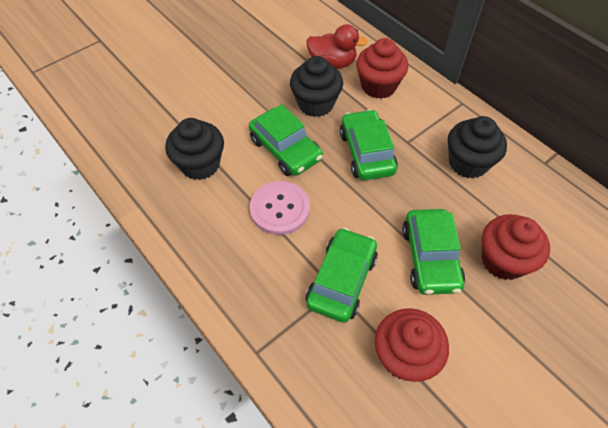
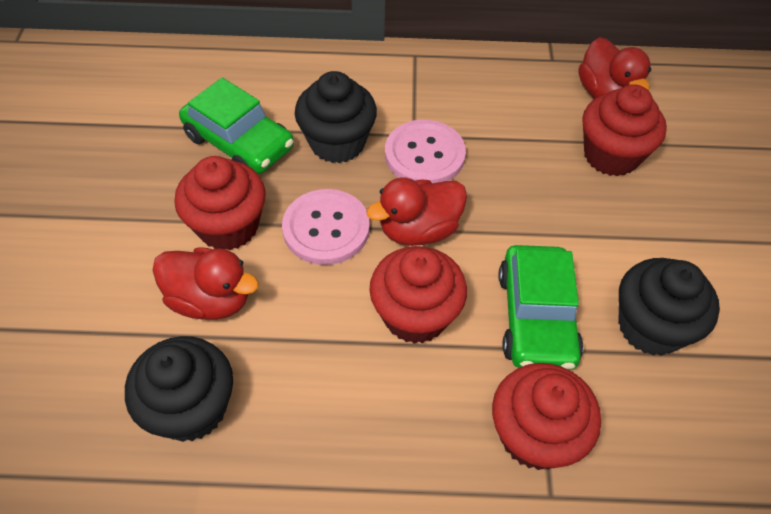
green car: 4 -> 2
pink button: 1 -> 2
red cupcake: 3 -> 4
red duck: 1 -> 3

